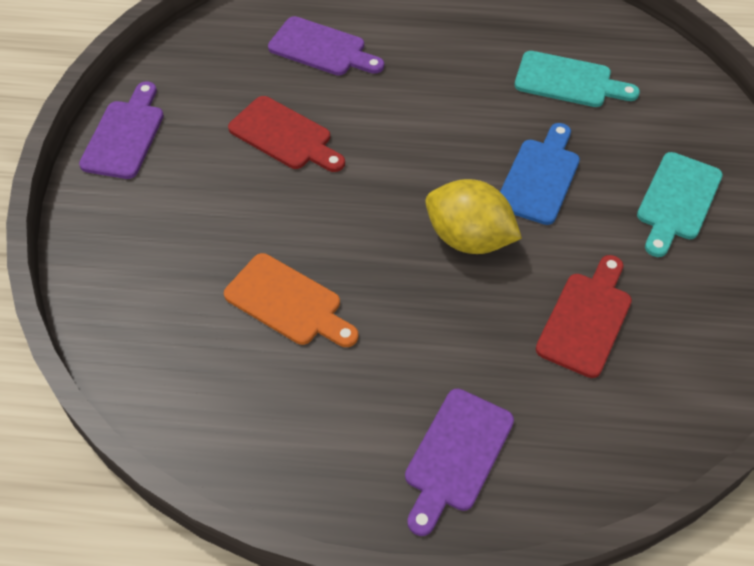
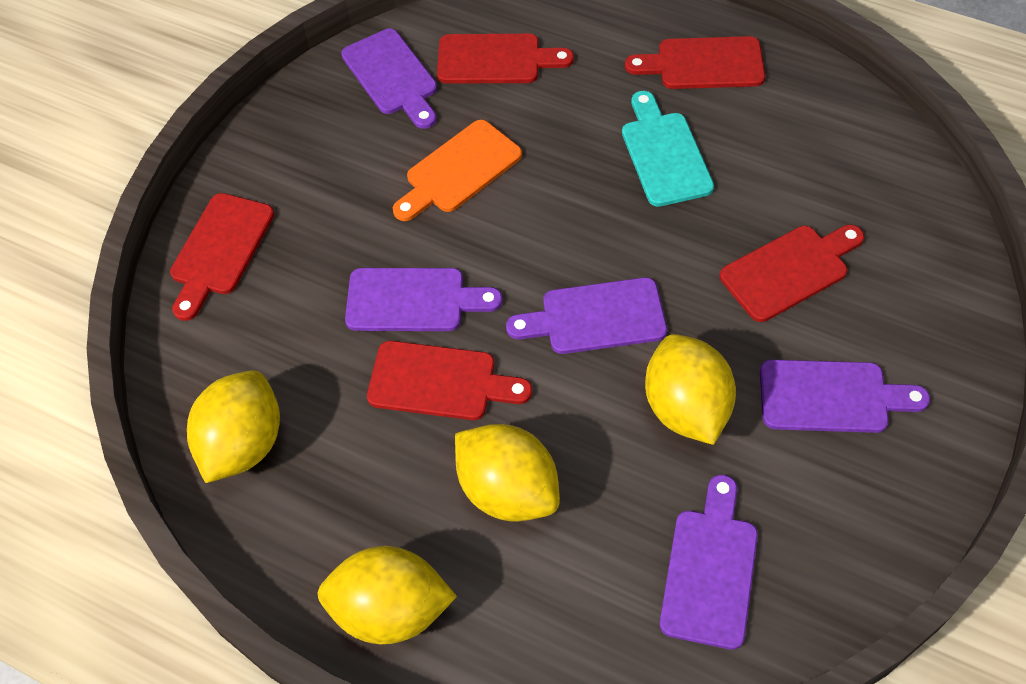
blue cutting board: 1 -> 0
purple cutting board: 3 -> 5
red cutting board: 2 -> 5
turquoise cutting board: 2 -> 1
yellow lemon: 1 -> 4

